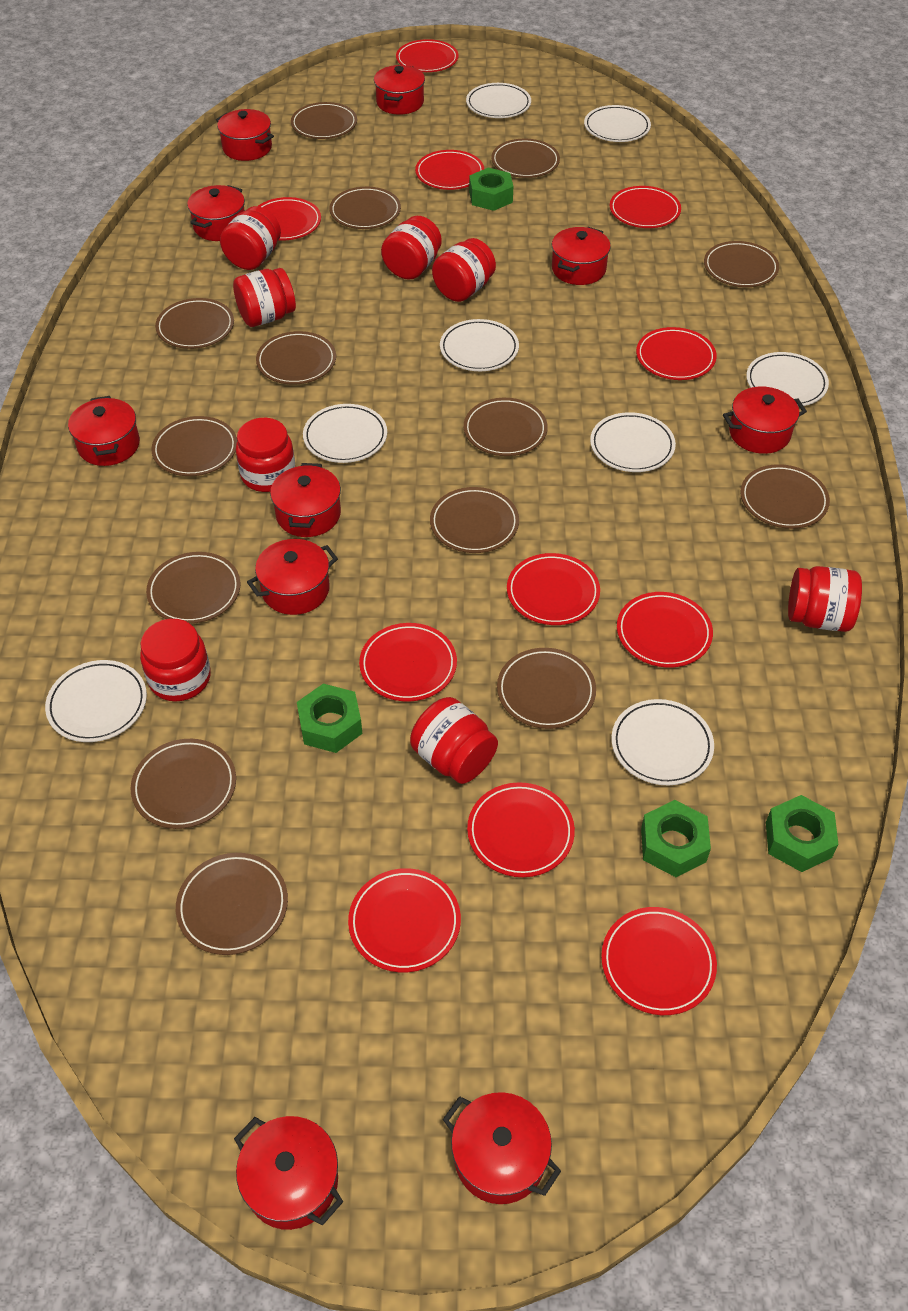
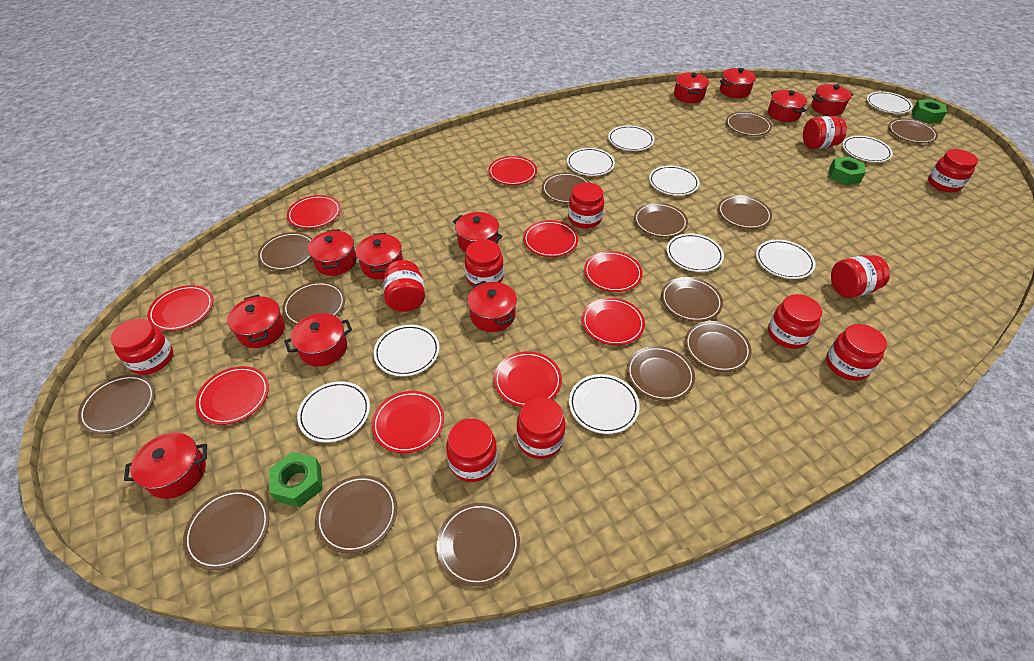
green nut: 4 -> 3
red jar: 8 -> 11
red plate: 11 -> 9
red pot: 10 -> 11
white plate: 8 -> 10

